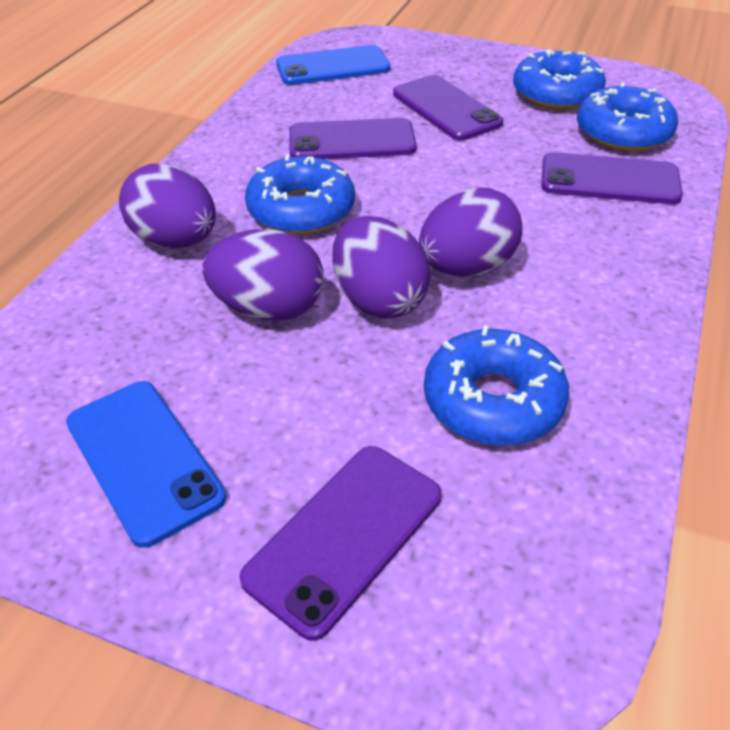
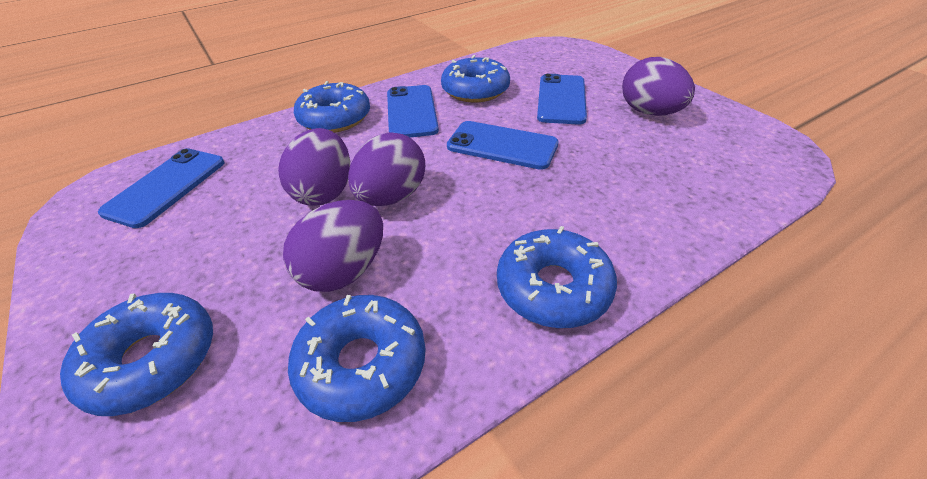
blue donut: 4 -> 5
blue phone: 2 -> 4
purple phone: 4 -> 0

